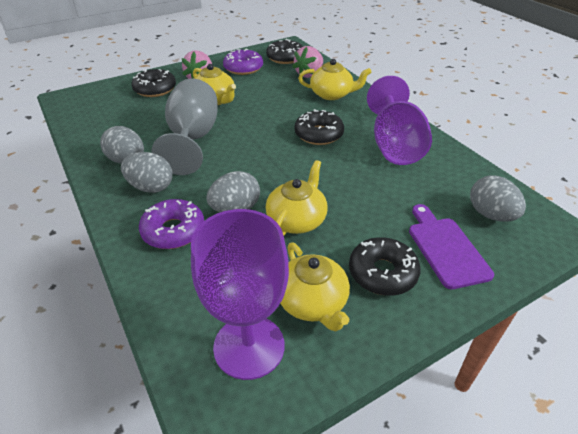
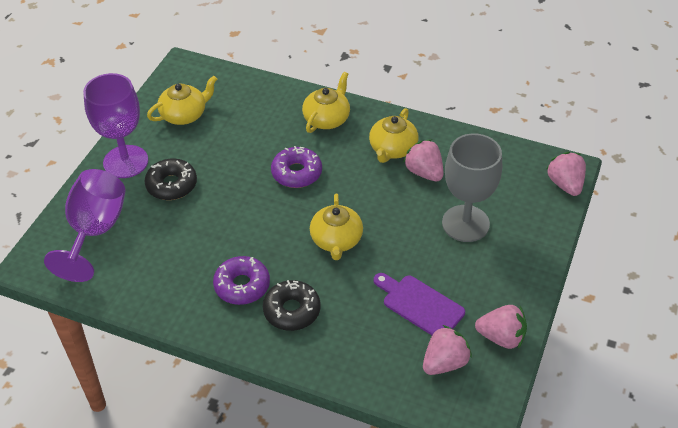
black donut: 4 -> 2
grey egg: 4 -> 0
pink strawberry: 2 -> 4

